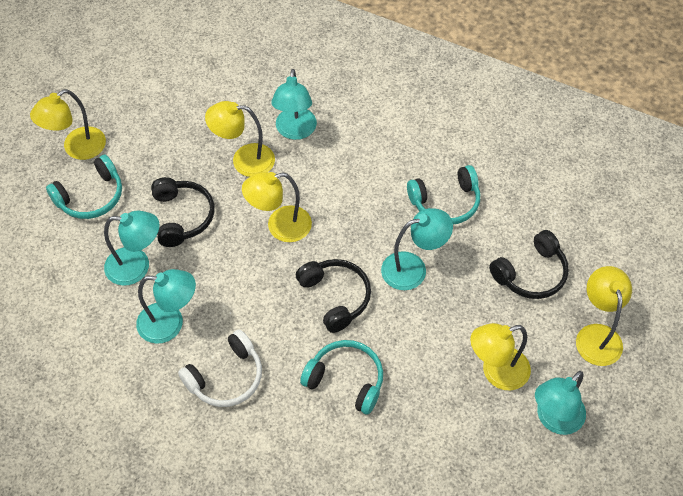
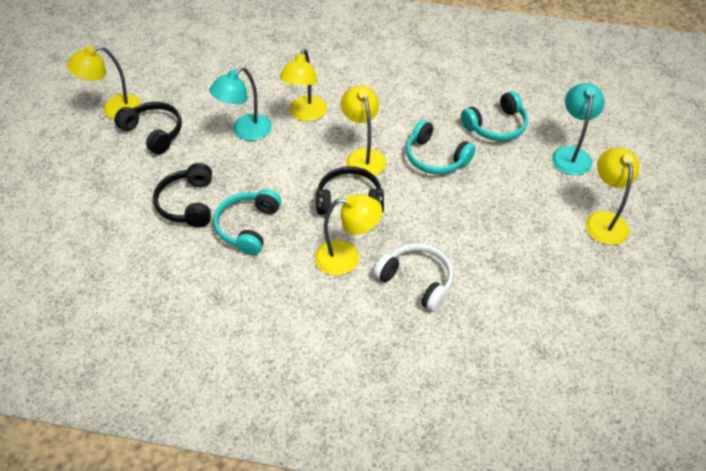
turquoise lamp: 5 -> 2

